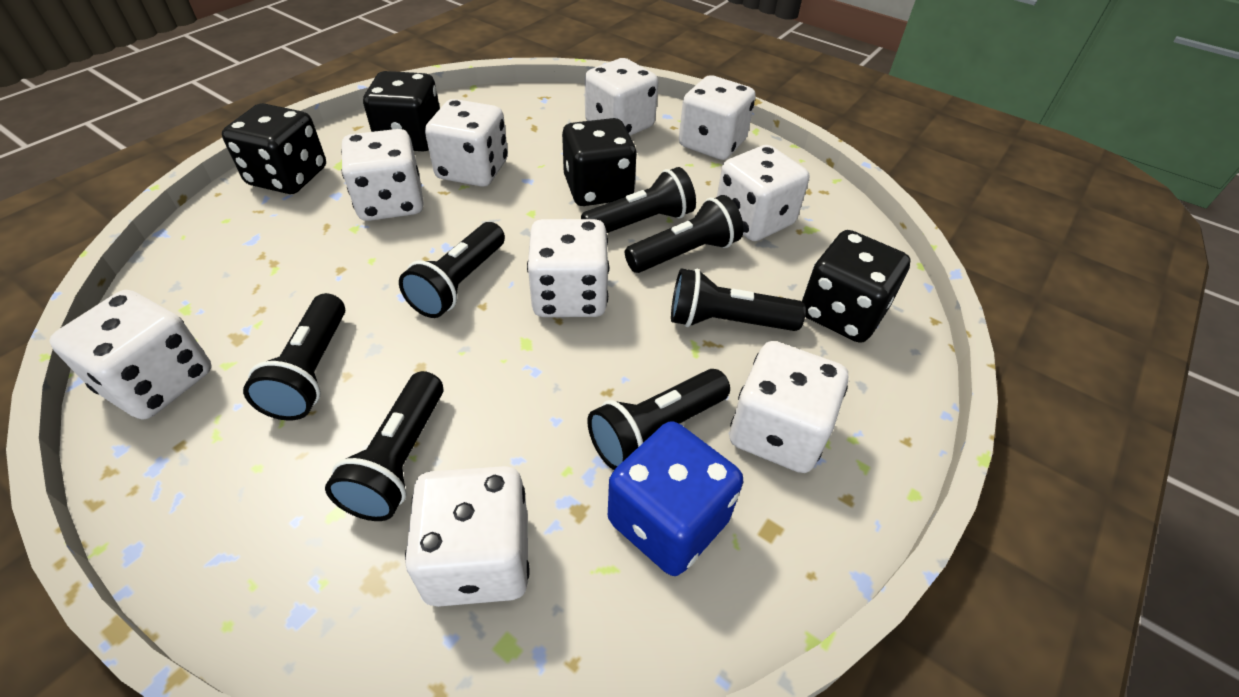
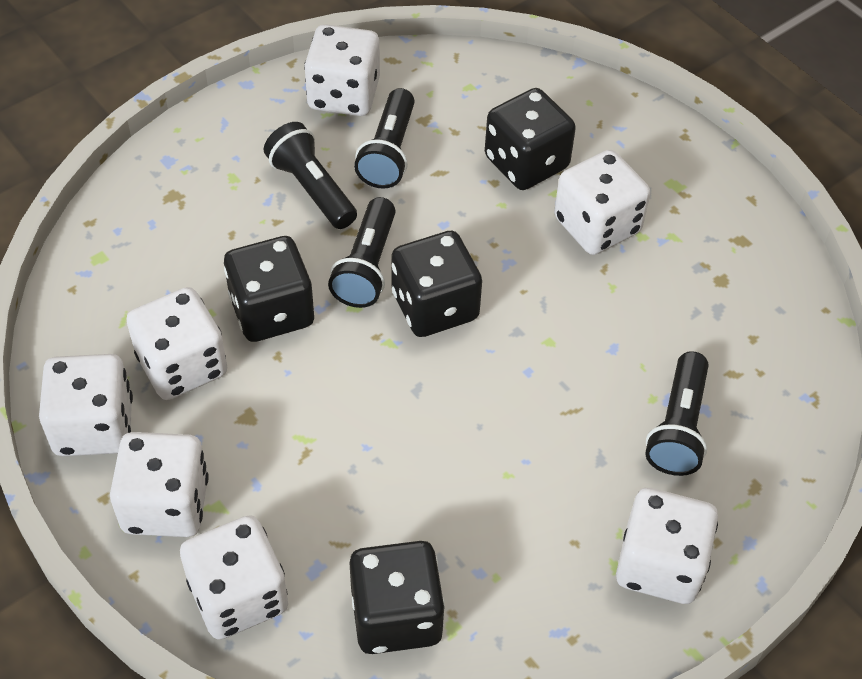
black flashlight: 7 -> 4
blue dice: 1 -> 0
white dice: 9 -> 7

